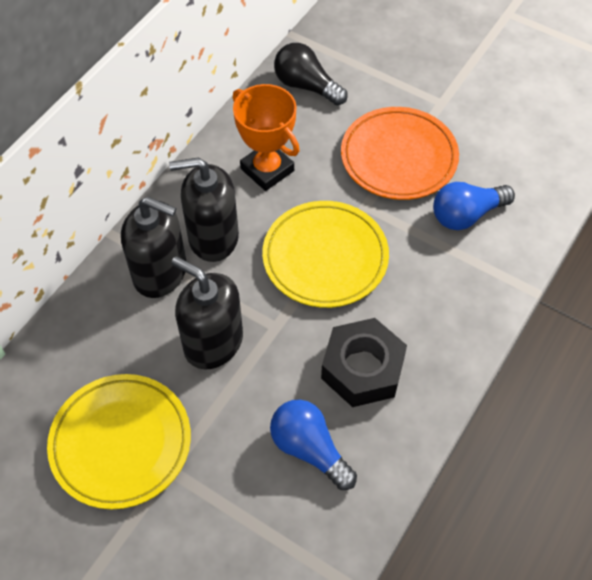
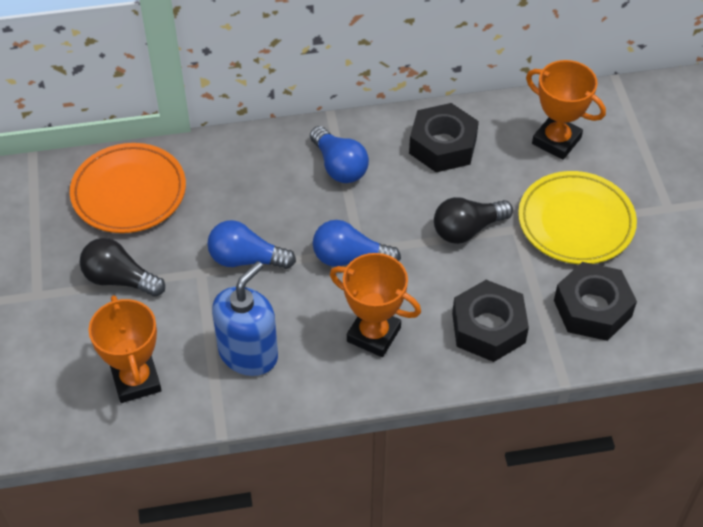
black light bulb: 1 -> 2
black nut: 1 -> 3
black soap dispenser: 3 -> 0
blue light bulb: 2 -> 3
blue soap dispenser: 0 -> 1
orange trophy: 1 -> 3
yellow plate: 2 -> 1

